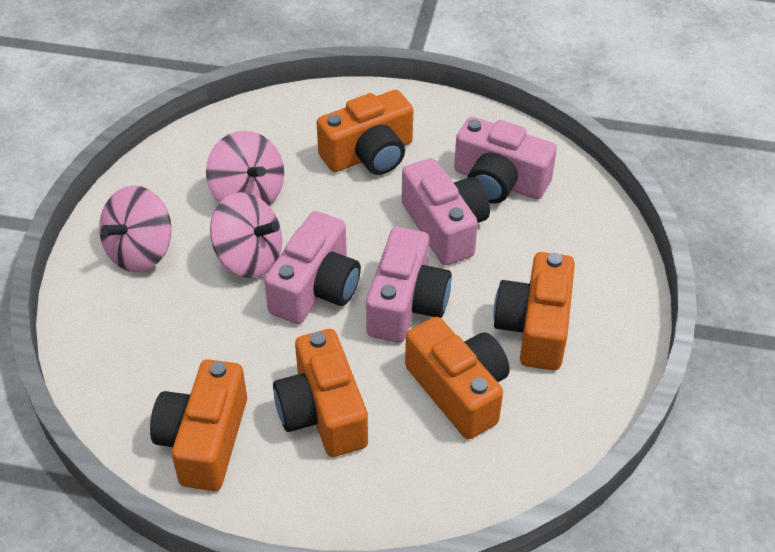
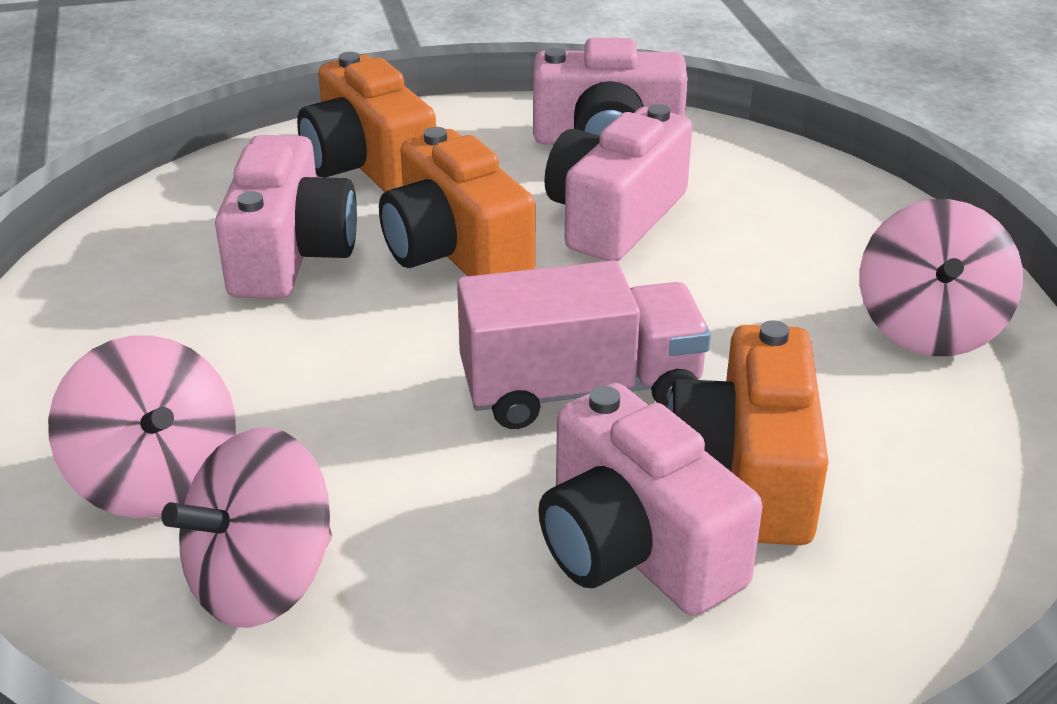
orange camera: 5 -> 3
pink truck: 0 -> 1

